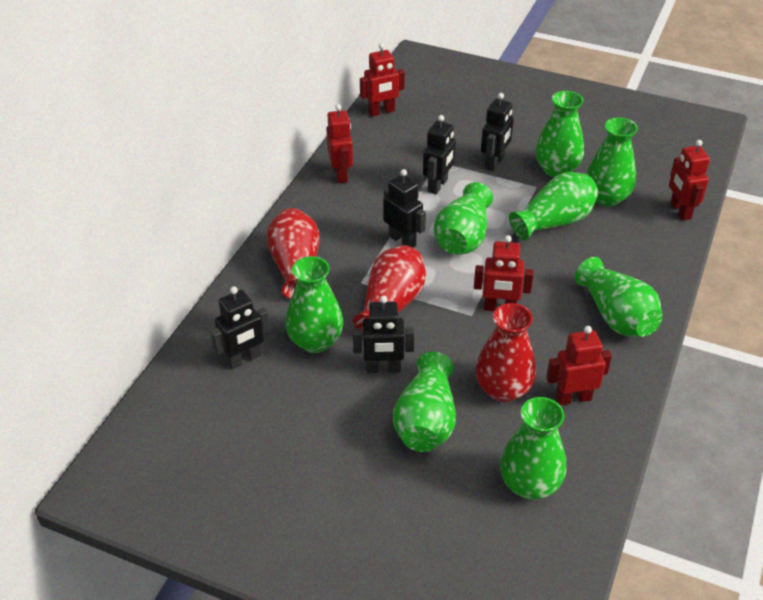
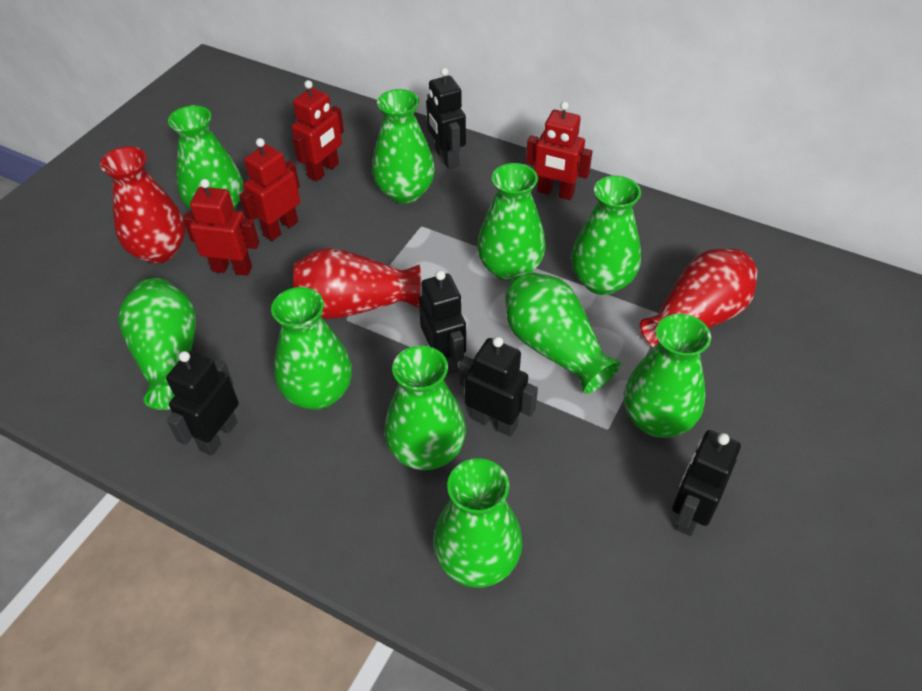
green vase: 8 -> 10
red robot: 5 -> 4

